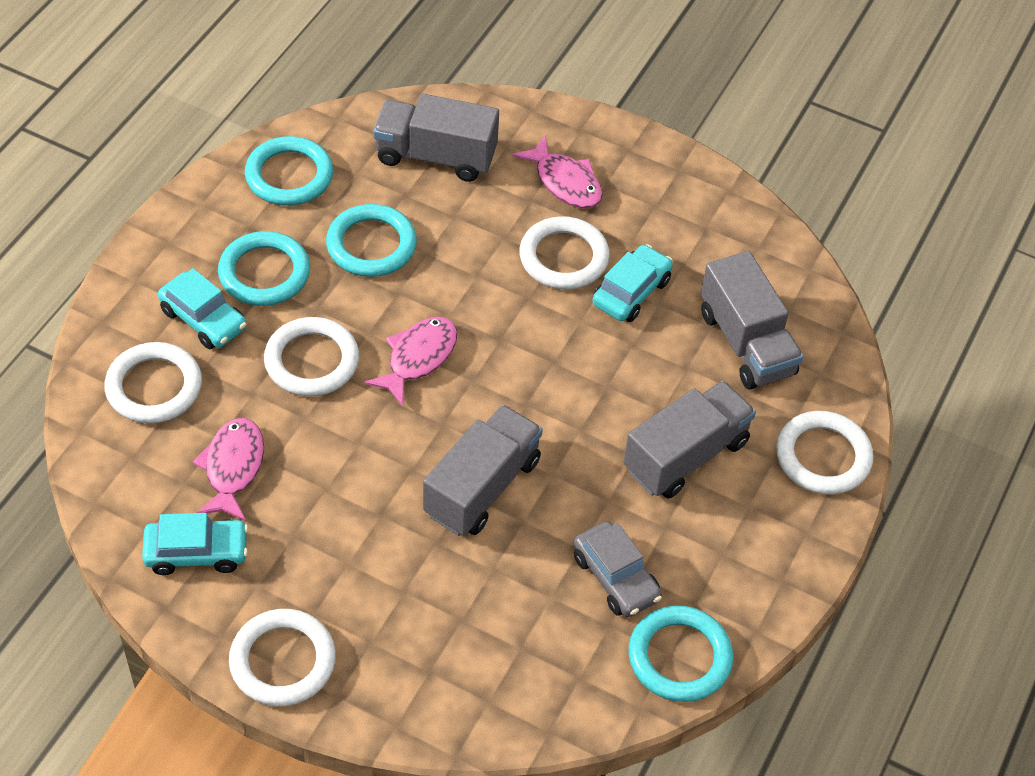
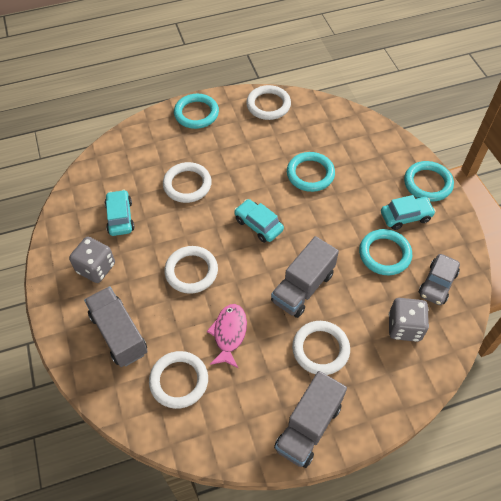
grey dice: 0 -> 2
grey truck: 4 -> 3
pink fish: 3 -> 1

